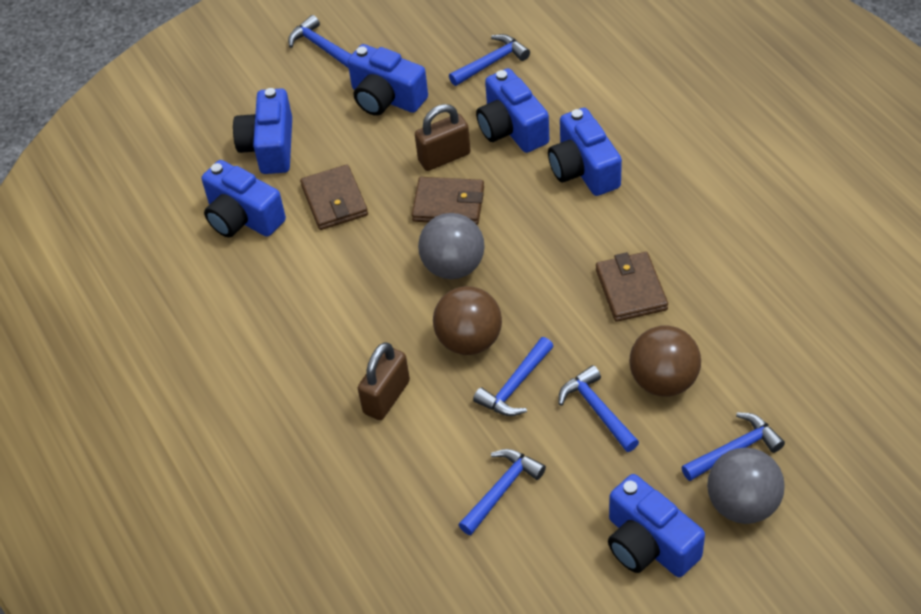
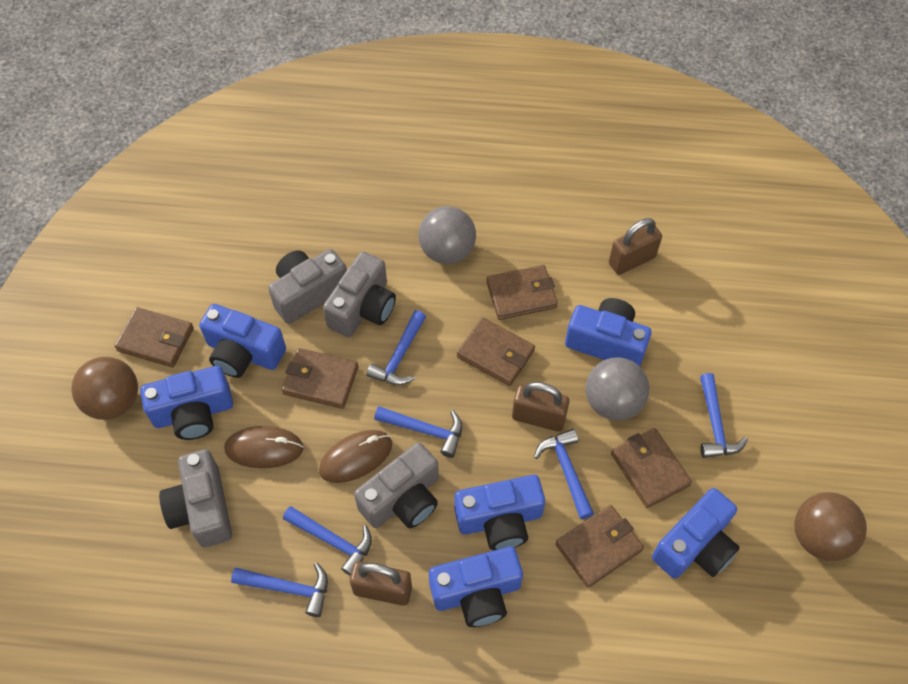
brown mouse: 0 -> 2
brown padlock: 2 -> 3
brown wallet: 3 -> 6
grey camera: 0 -> 4

